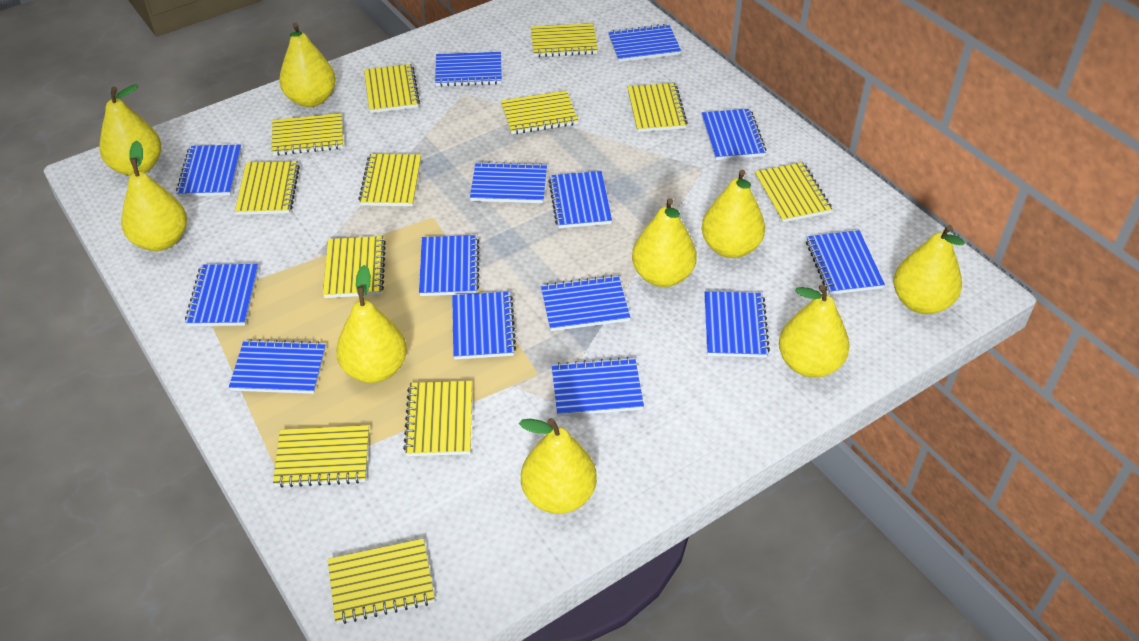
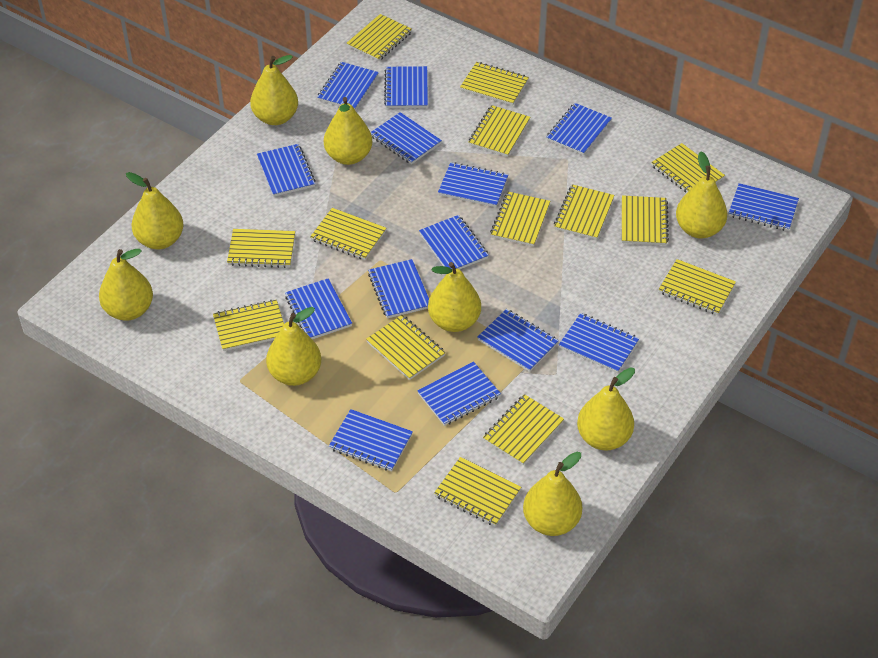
yellow notebook: 12 -> 14

